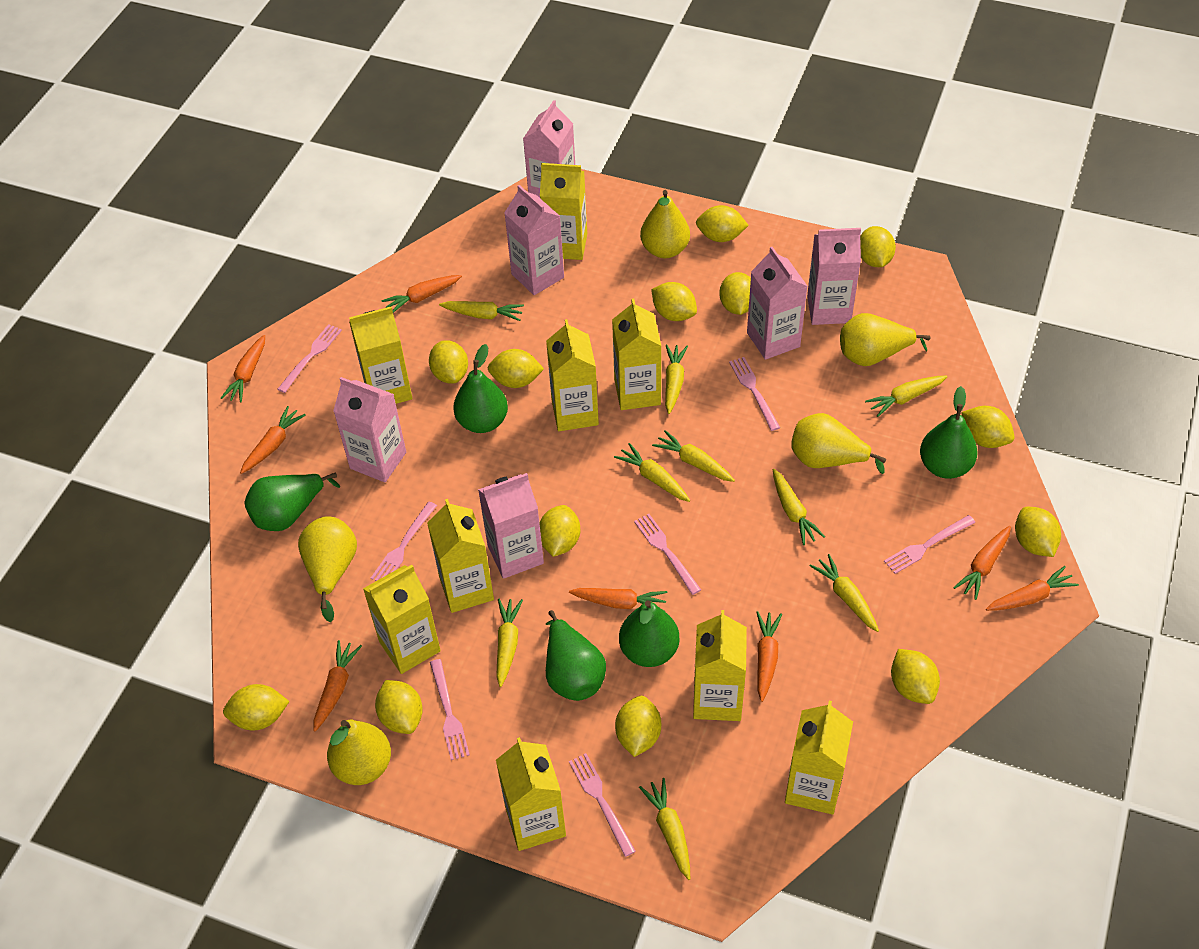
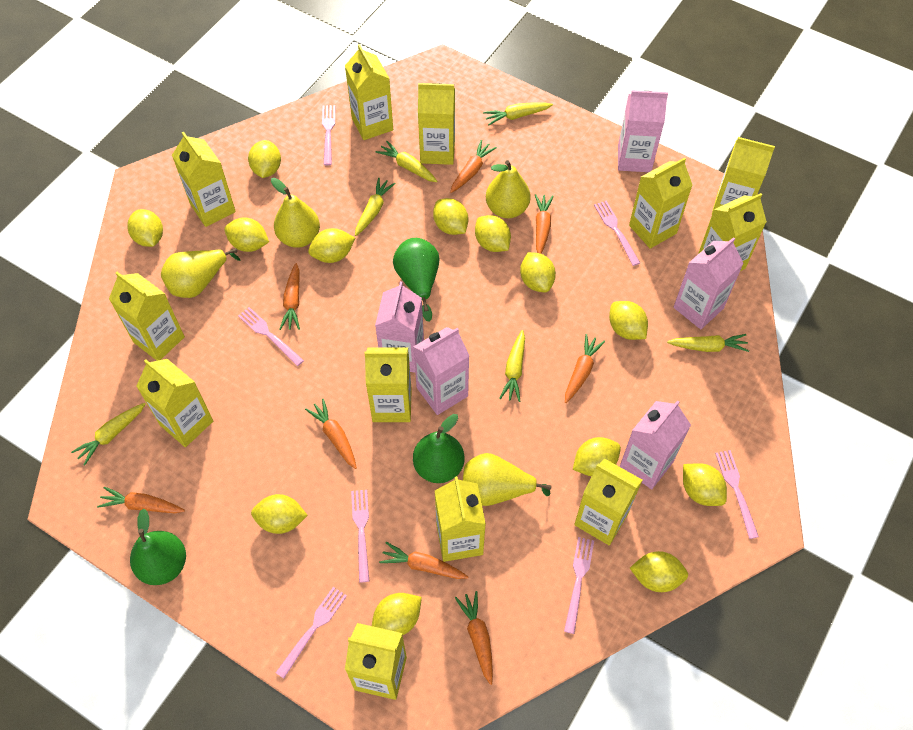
green pear: 5 -> 3
pink carton: 6 -> 5
yellow carrot: 9 -> 6
yellow carton: 9 -> 12
yellow pear: 5 -> 4

